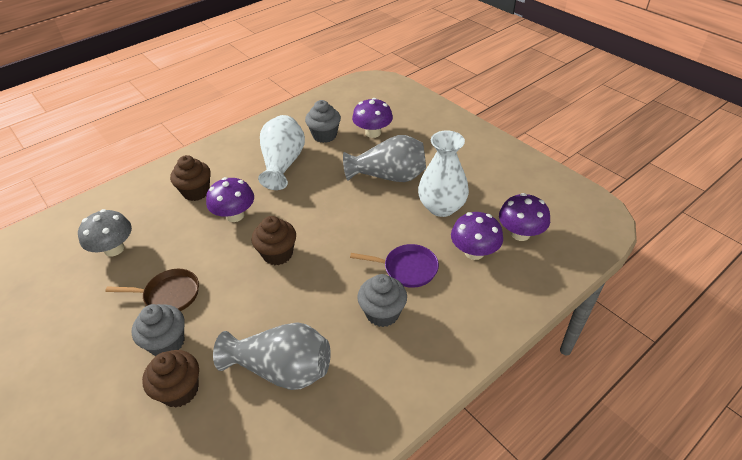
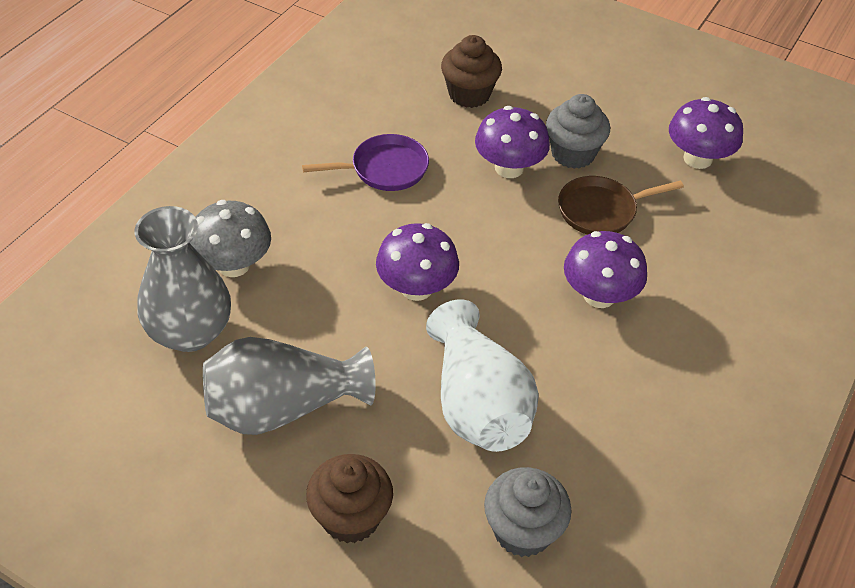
brown cupcake: 3 -> 2
grey cupcake: 3 -> 2
white vase: 2 -> 1

